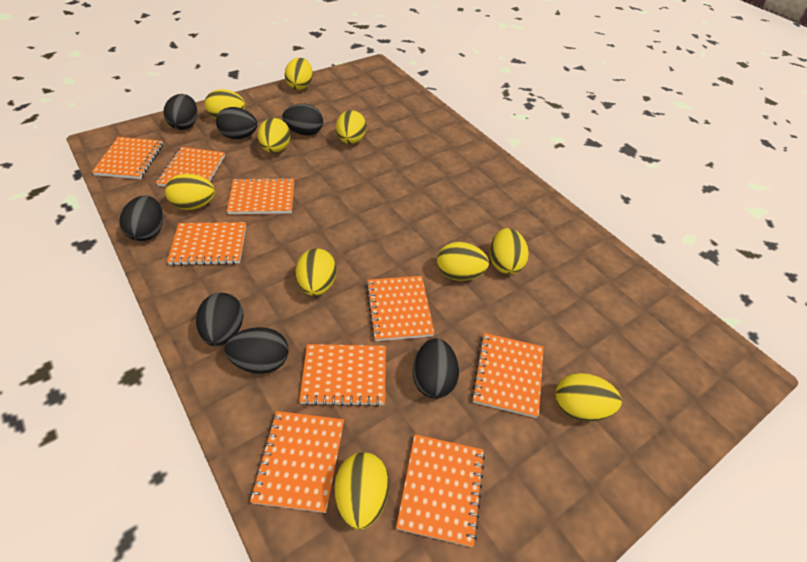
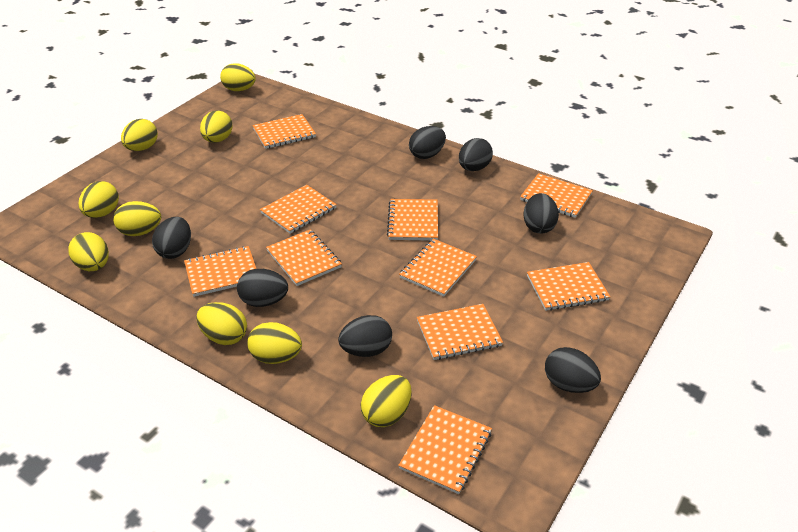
orange notebook: 9 -> 10
yellow egg: 10 -> 9

